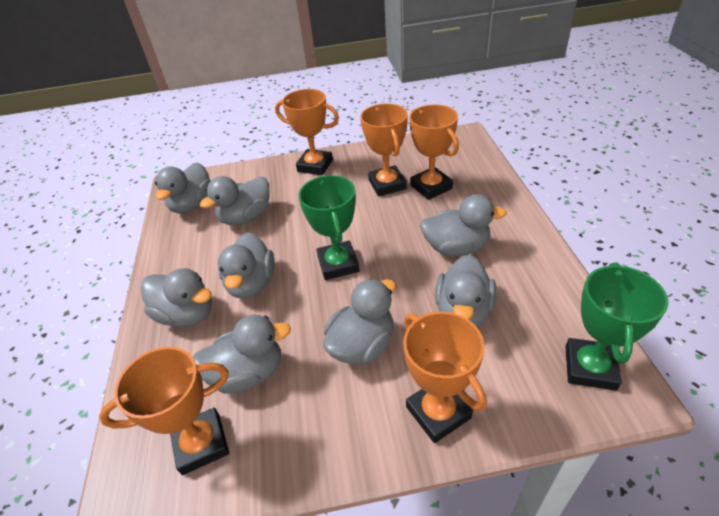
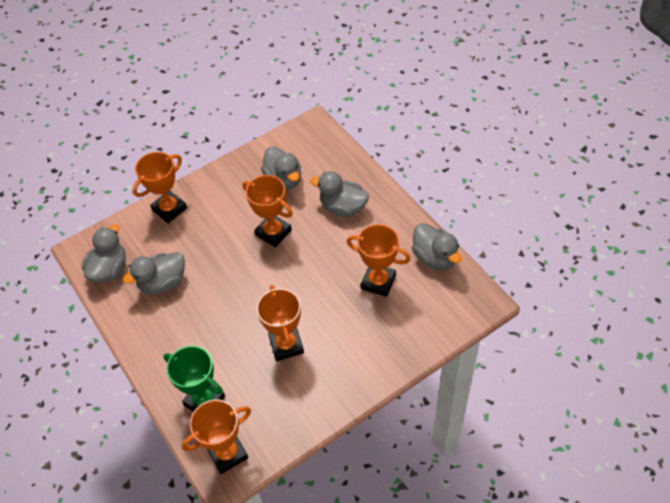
green trophy: 2 -> 1
grey duck: 8 -> 5

